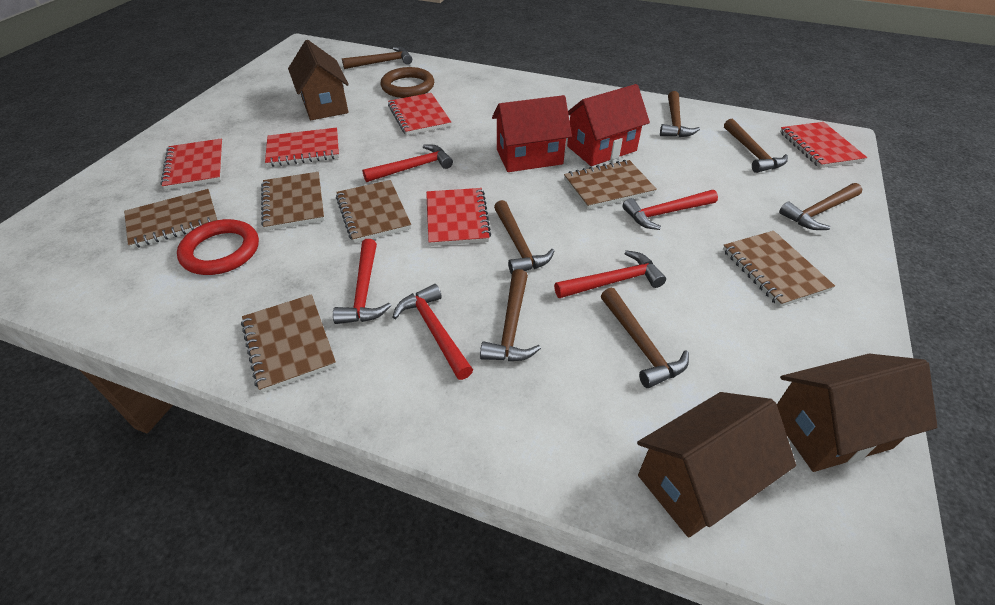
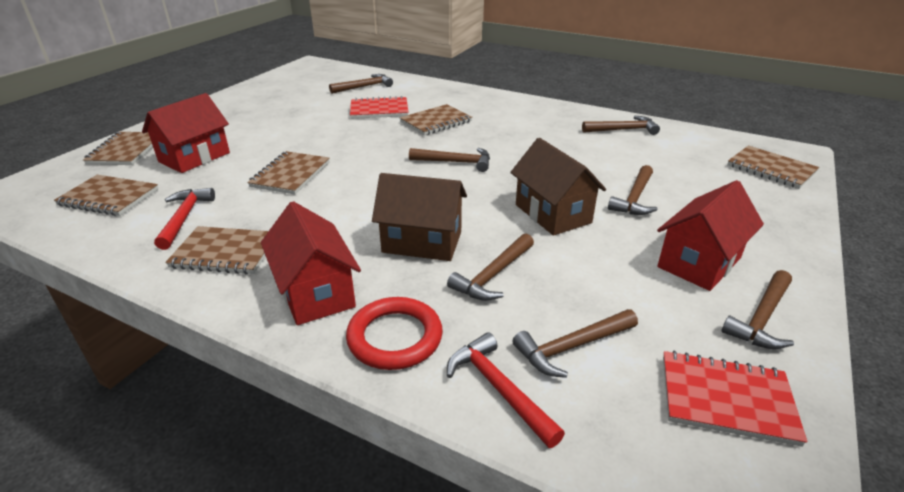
brown house: 3 -> 2
brown ring: 1 -> 0
red hammer: 5 -> 2
red house: 2 -> 3
red notebook: 5 -> 2

